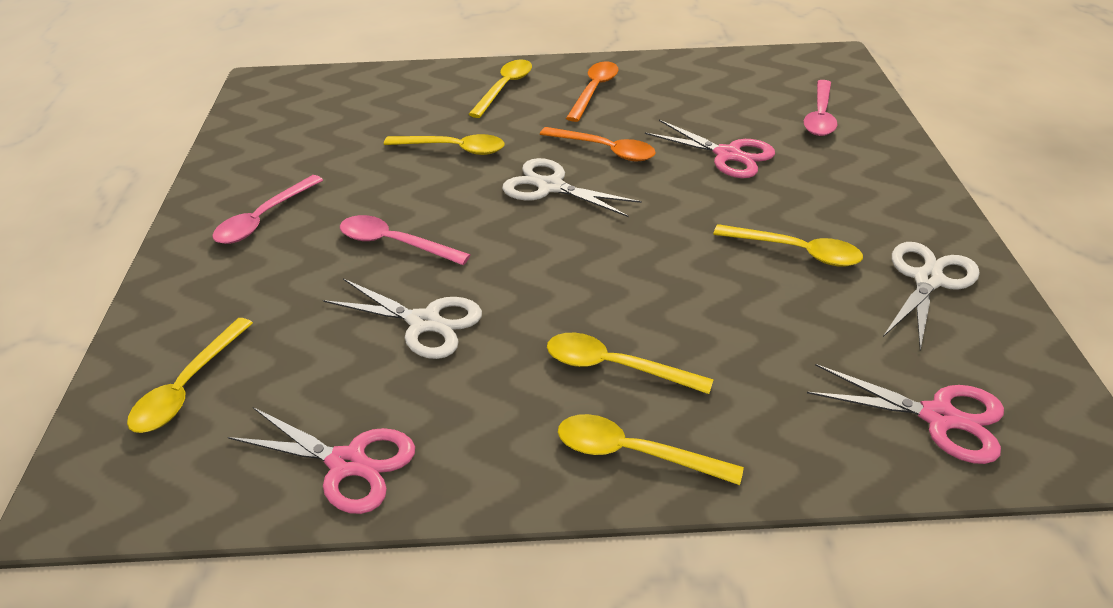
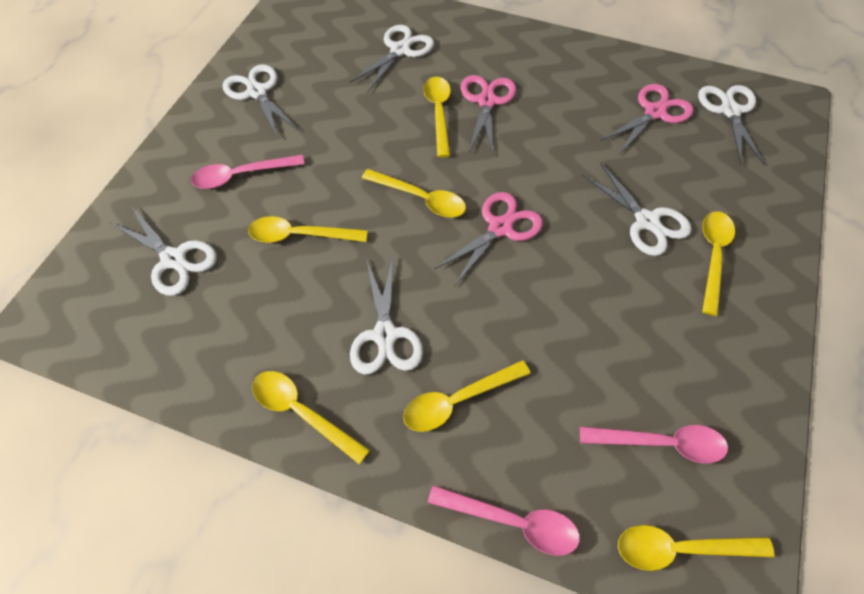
orange spoon: 2 -> 0
white scissors: 3 -> 6
yellow spoon: 6 -> 7

